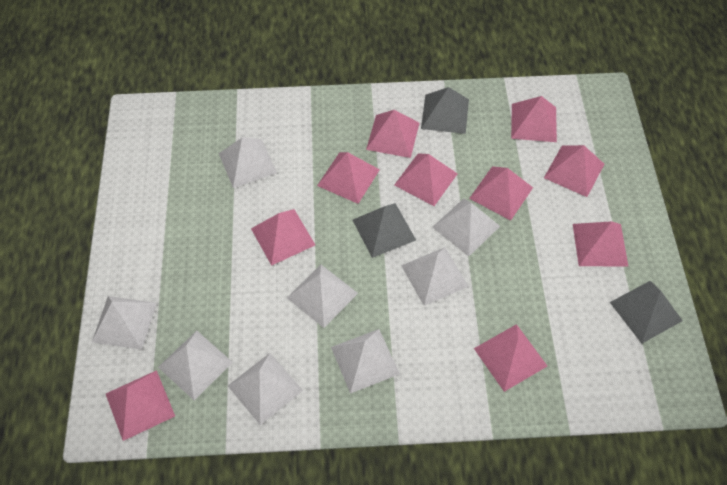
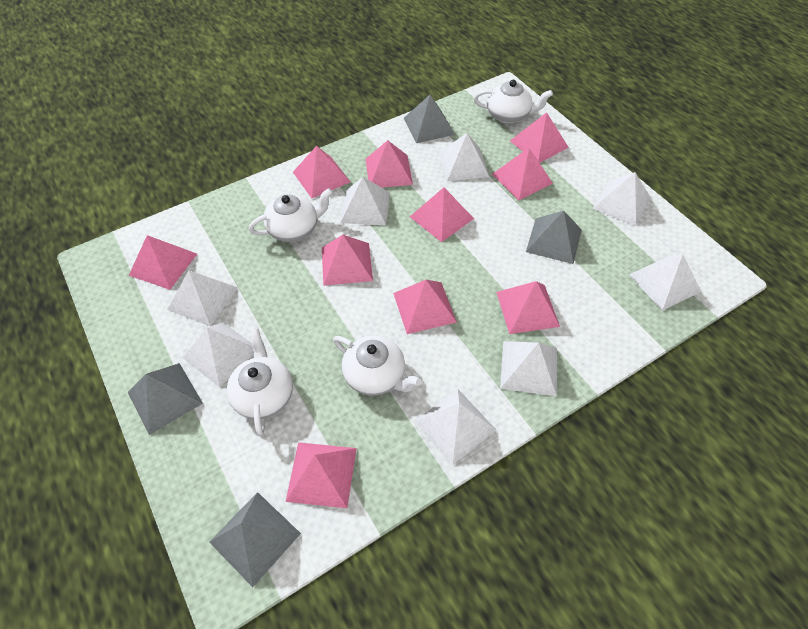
grey pyramid: 3 -> 4
white teapot: 0 -> 4

